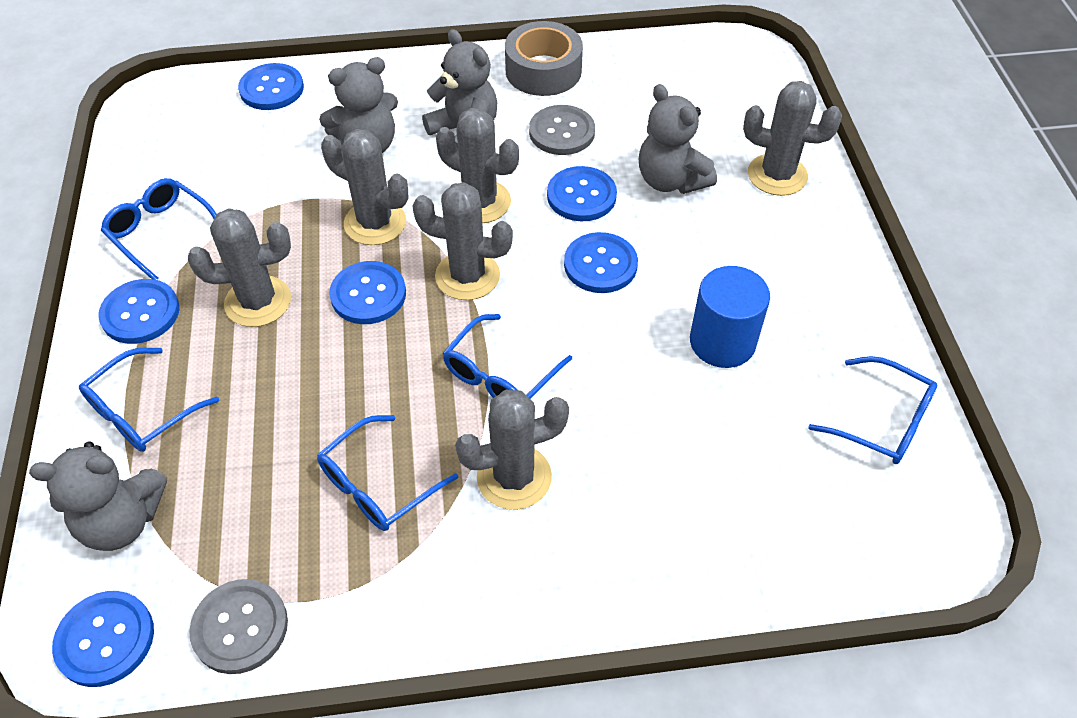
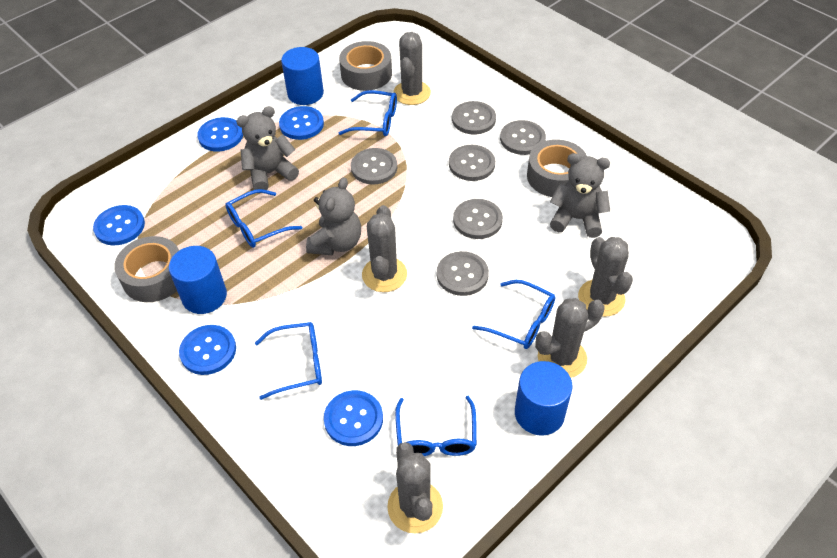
blue button: 6 -> 5
blue cylinder: 1 -> 3
grey button: 2 -> 6
grey cactus: 6 -> 5
grey tape: 1 -> 3
grey teddy bear: 4 -> 3

